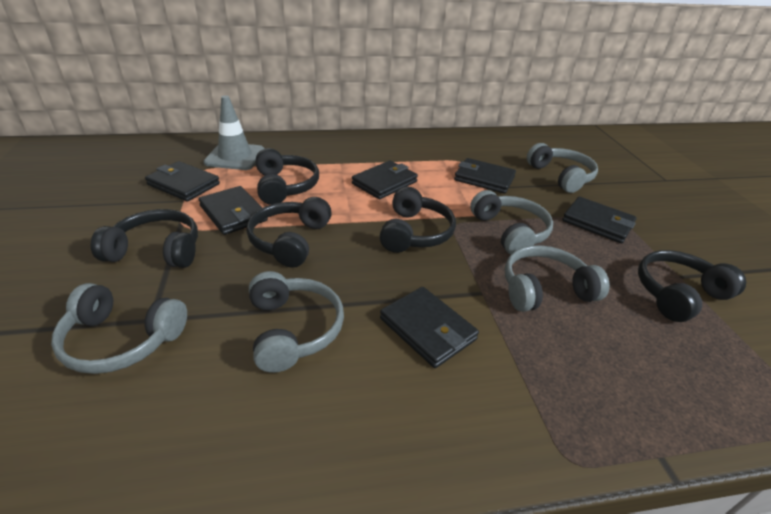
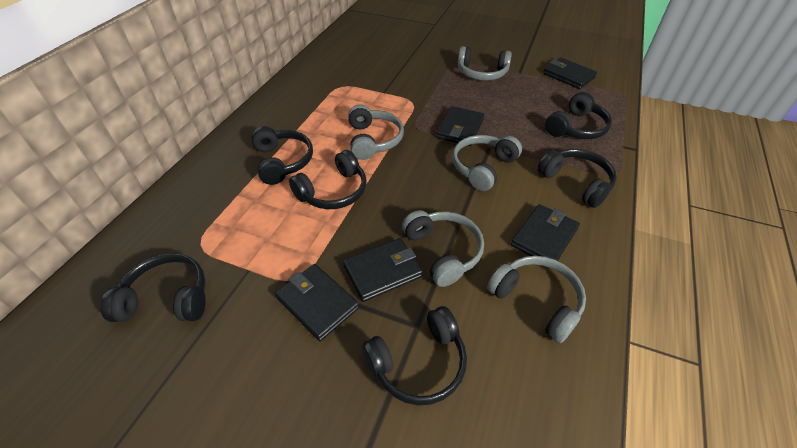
black headphones: 5 -> 6
black wallet: 6 -> 5
grey traffic cone: 1 -> 0

